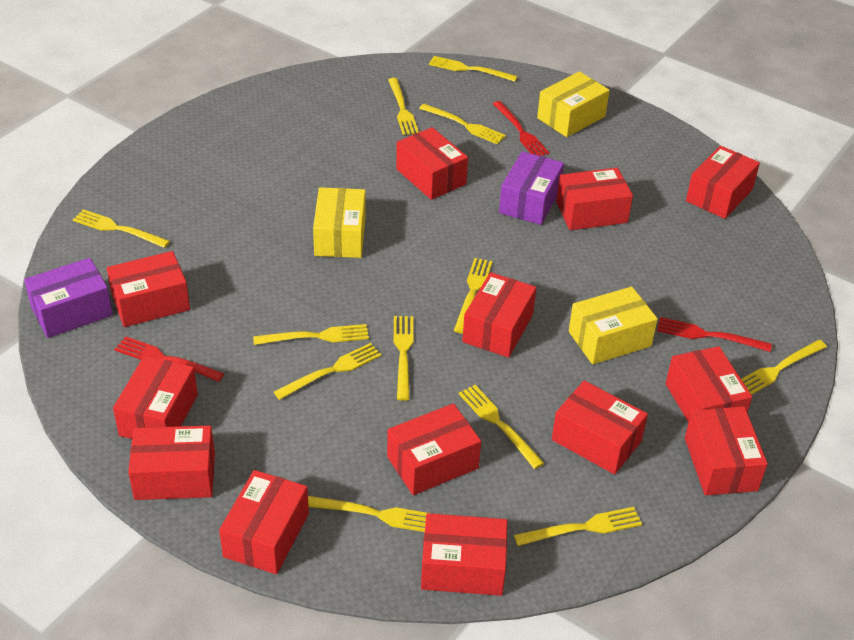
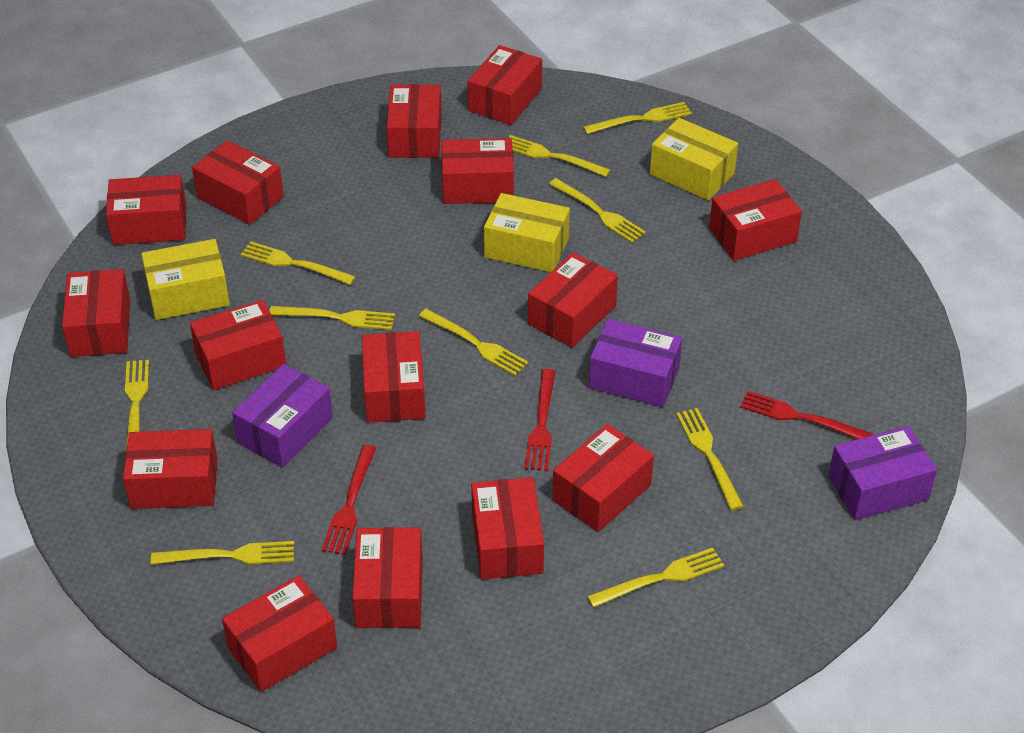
purple box: 2 -> 3
red box: 13 -> 15
yellow fork: 12 -> 10

